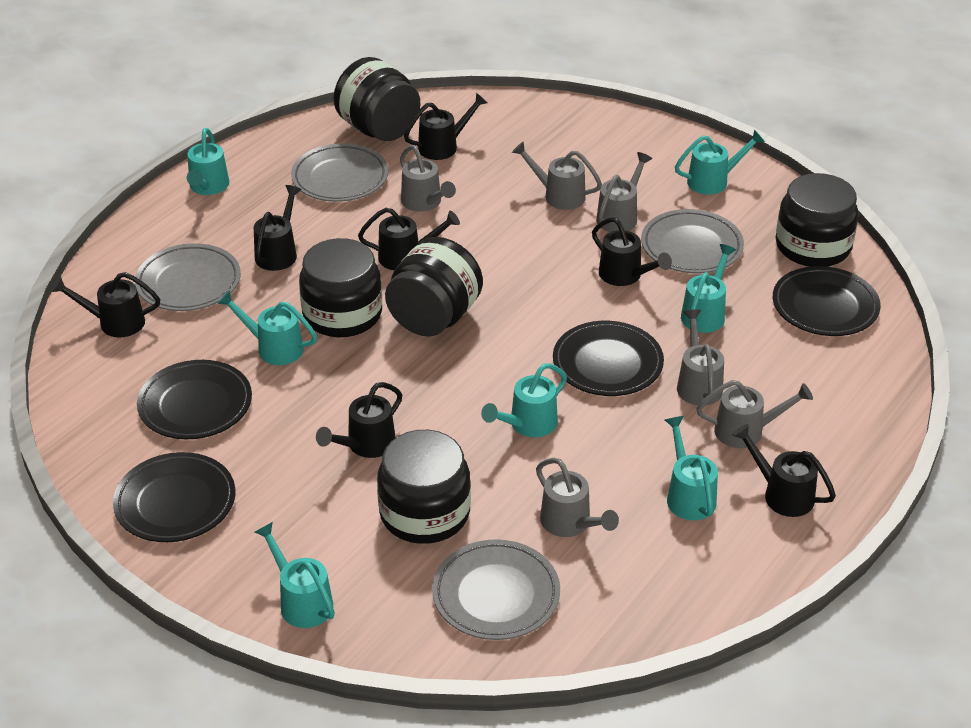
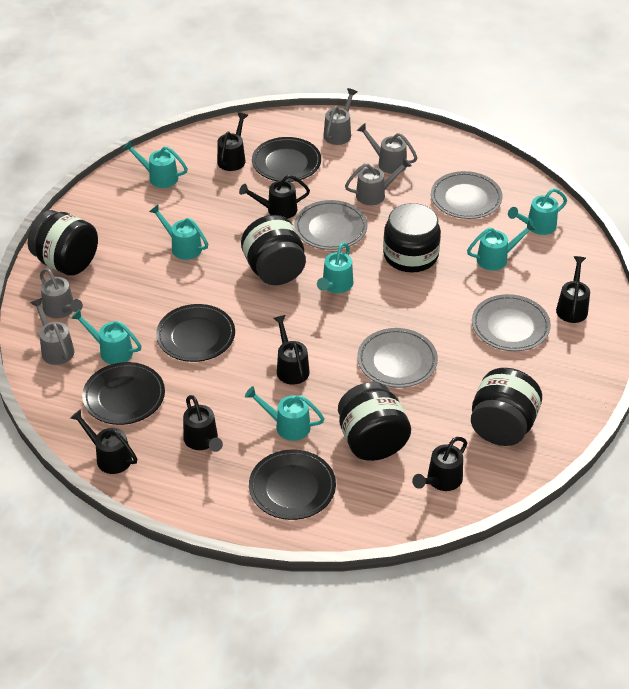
grey watering can: 6 -> 5

